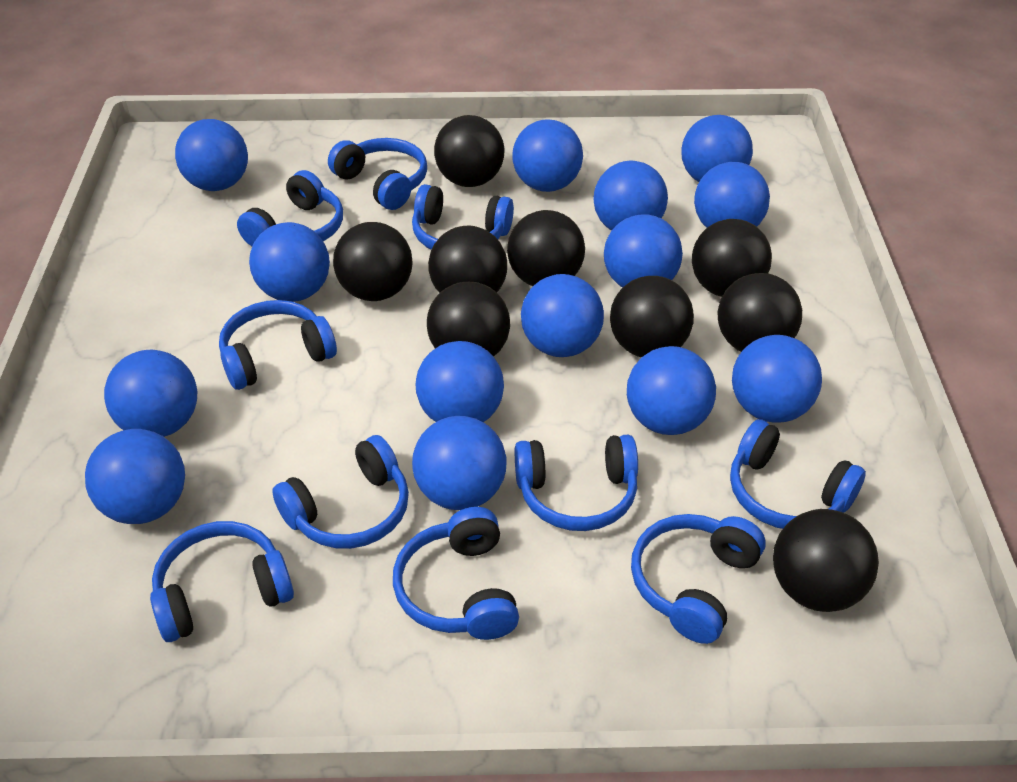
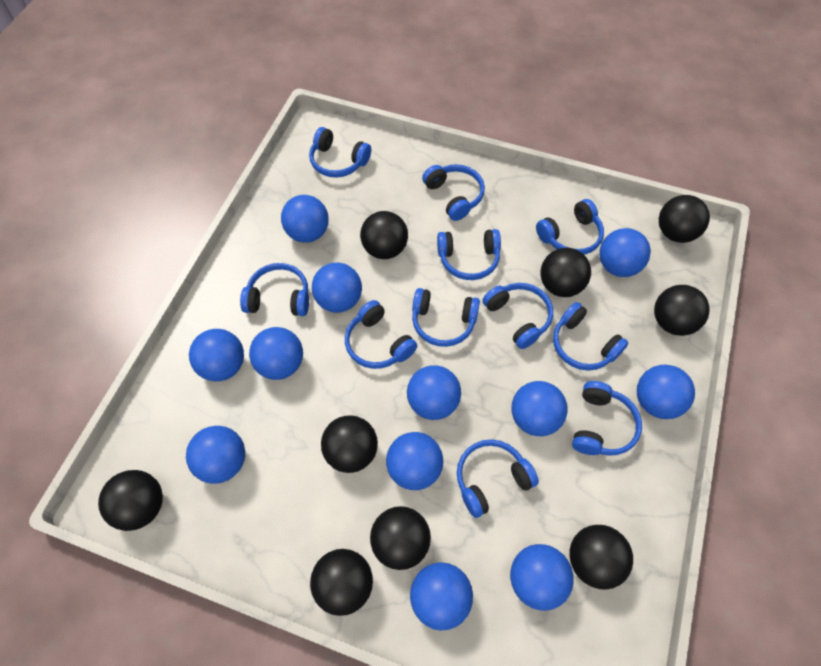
blue ball: 14 -> 12
blue headphones: 10 -> 11

